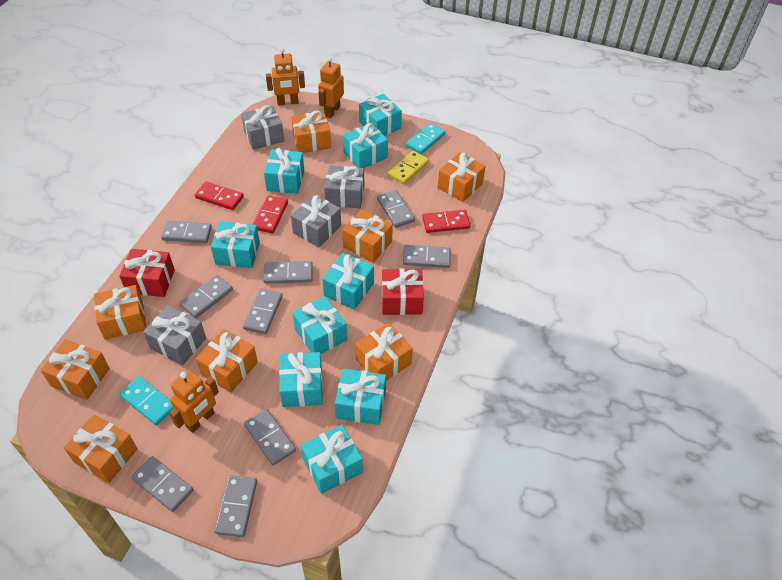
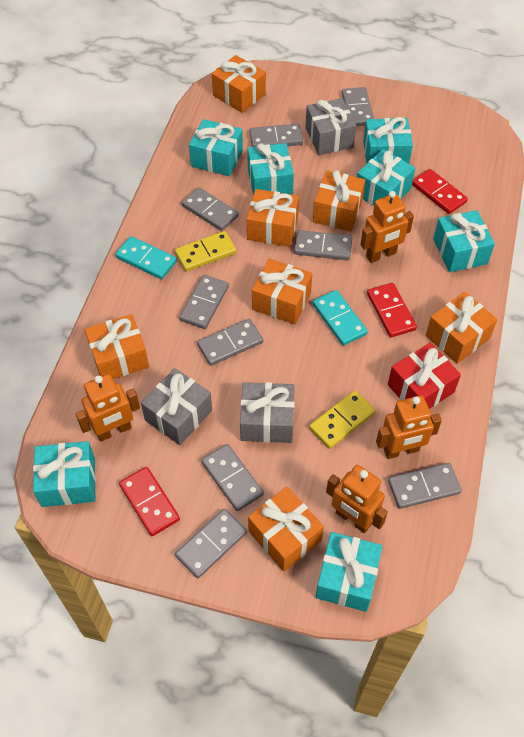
grey gift: 4 -> 3
orange gift: 8 -> 7
orange robot: 3 -> 4
red gift: 2 -> 1
turquoise gift: 9 -> 7
yellow domino: 1 -> 2

